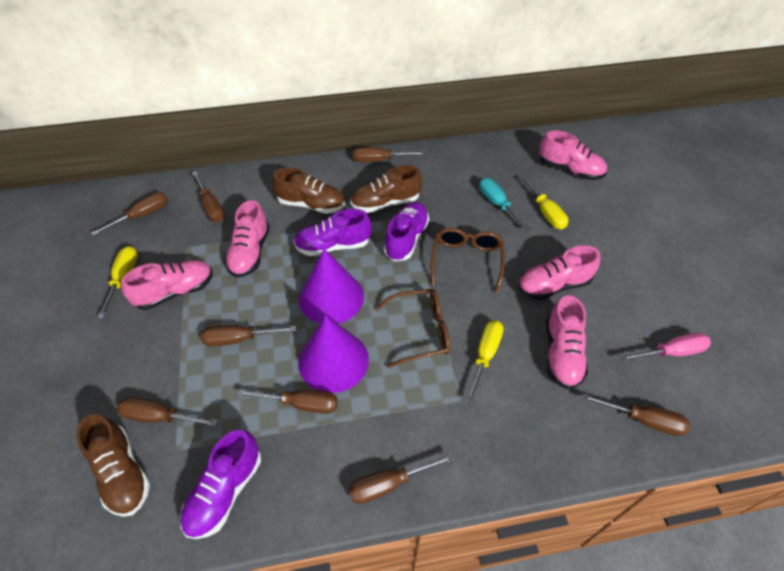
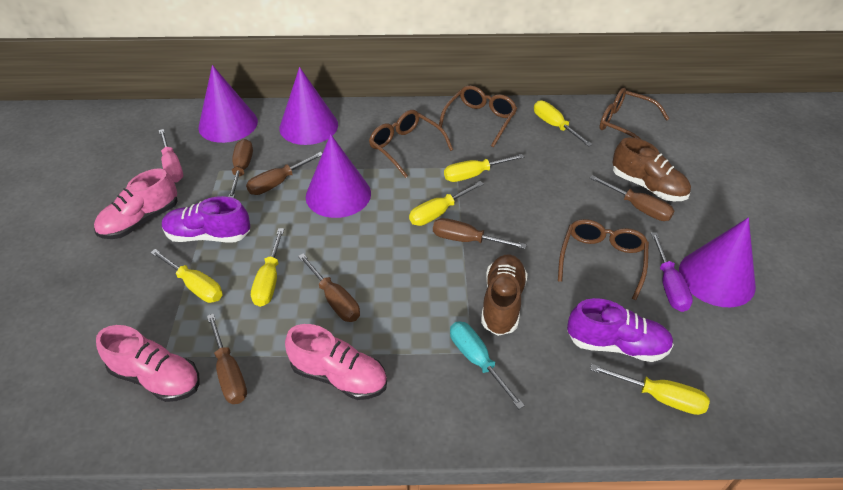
brown glasses: 2 -> 4
brown screwdriver: 8 -> 6
brown shoe: 3 -> 2
pink shoe: 5 -> 3
purple cone: 2 -> 4
purple screwdriver: 0 -> 1
purple shoe: 3 -> 2
yellow screwdriver: 3 -> 6

